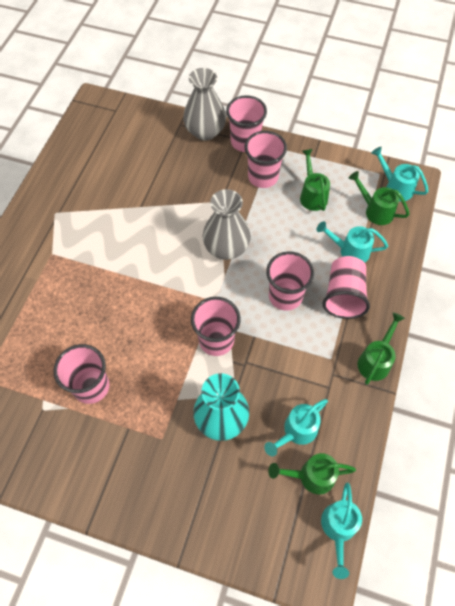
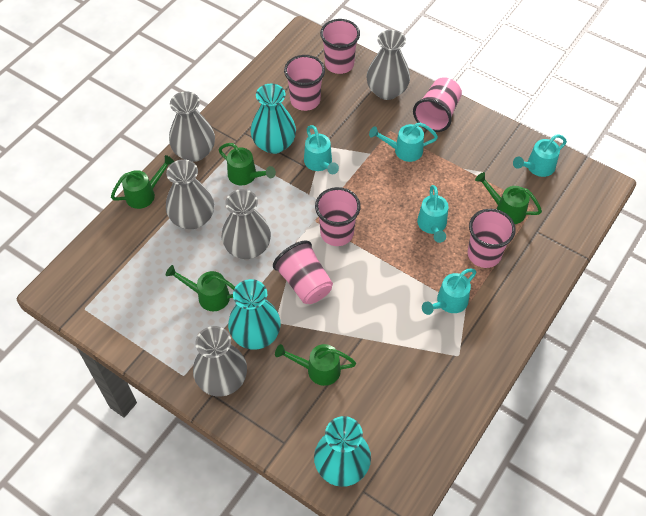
green watering can: 4 -> 5
grey vase: 2 -> 5
turquoise vase: 1 -> 3
turquoise watering can: 4 -> 5

